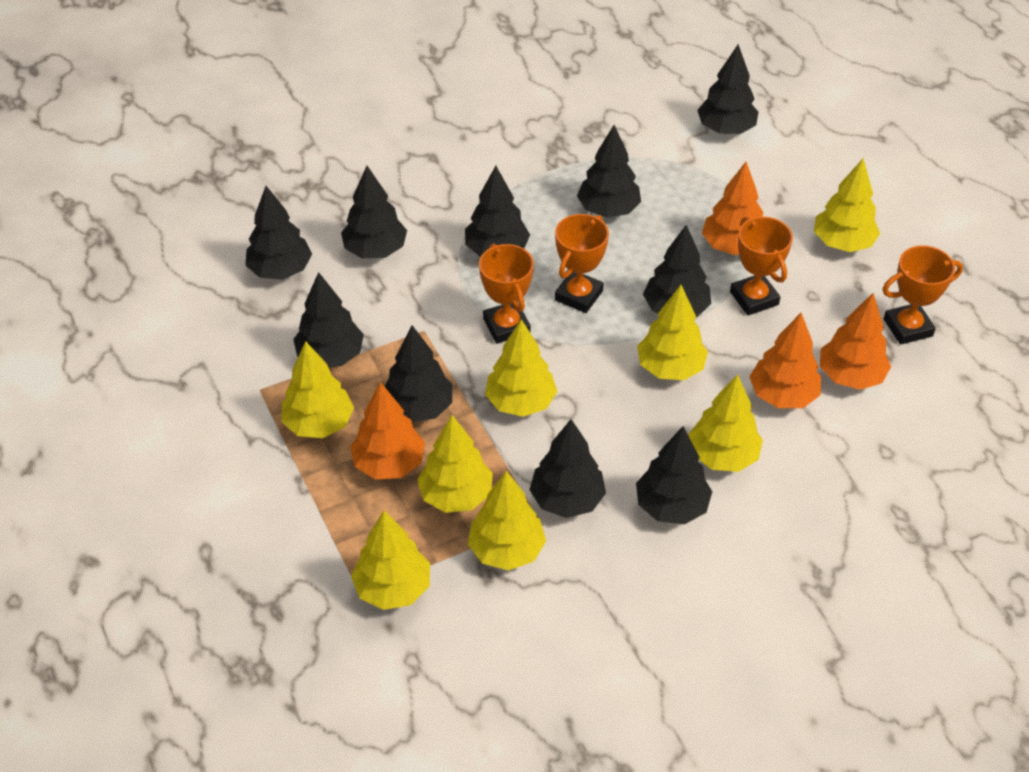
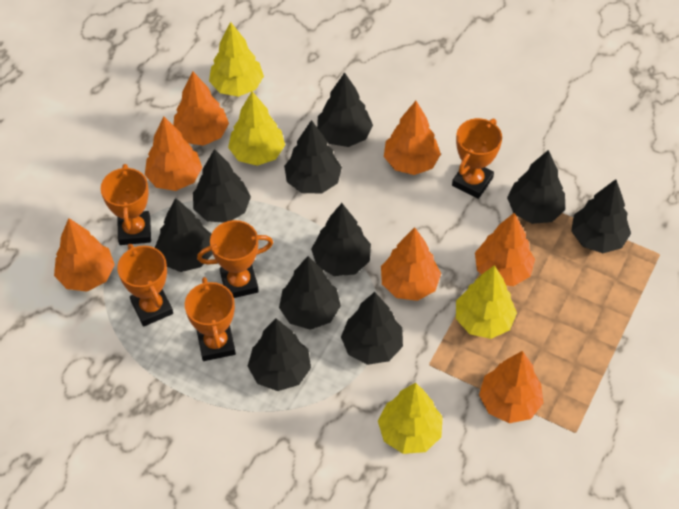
orange tree: 4 -> 7
orange trophy: 4 -> 5
yellow tree: 8 -> 4

